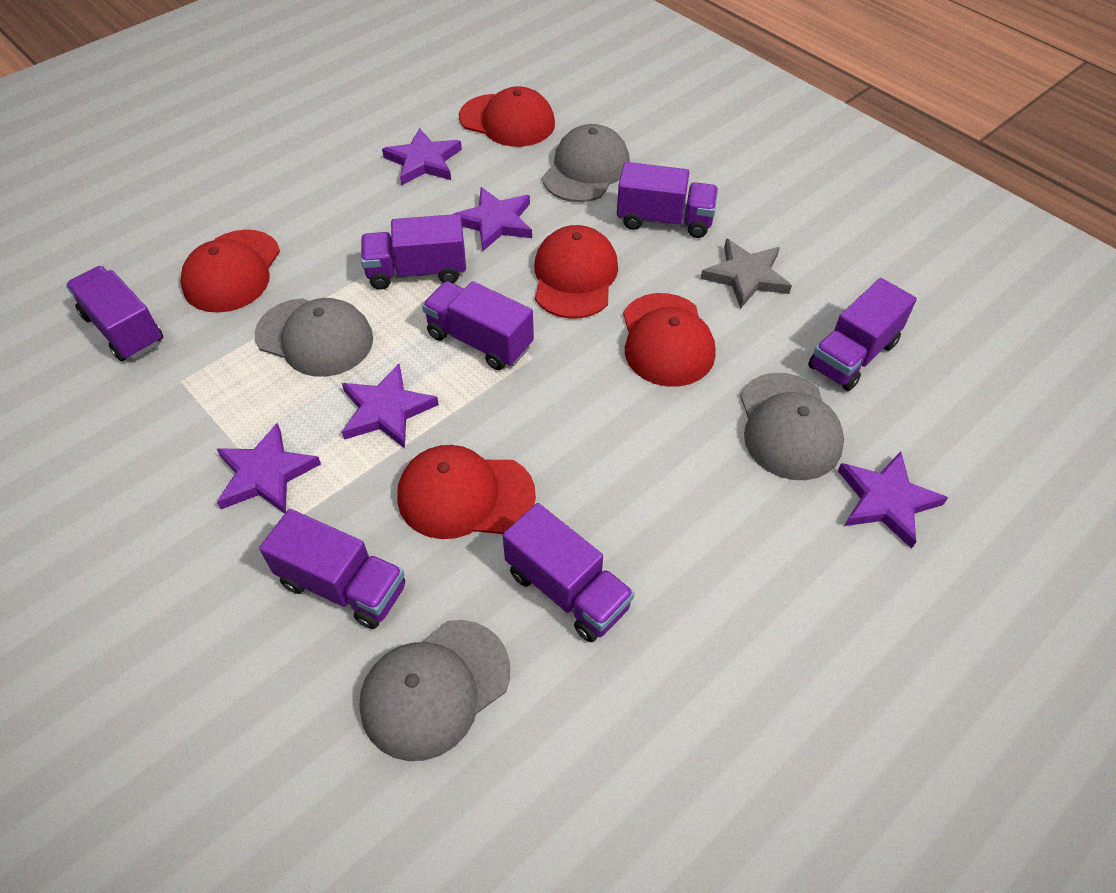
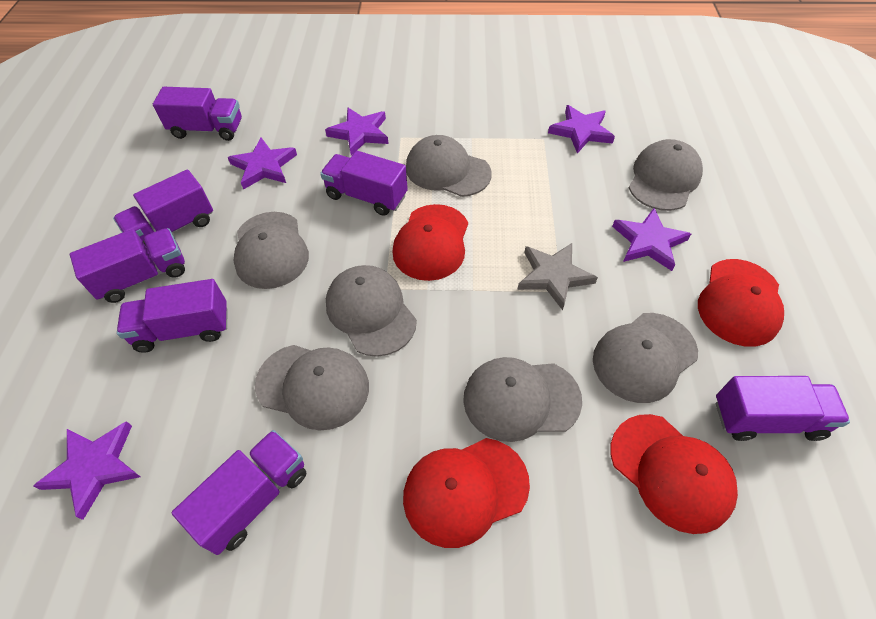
grey cap: 4 -> 7
red cap: 5 -> 4

